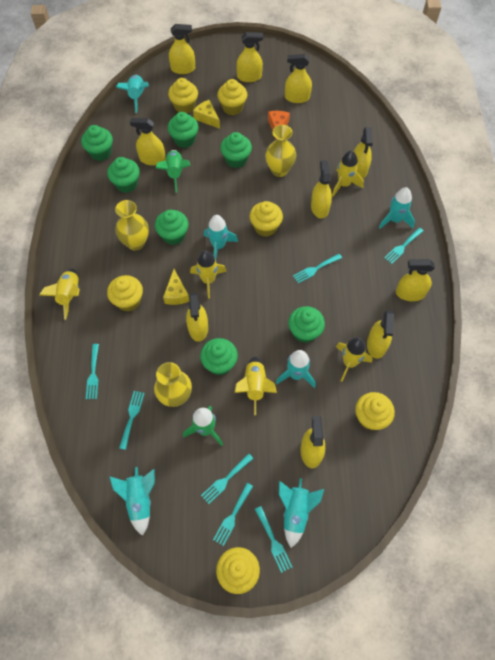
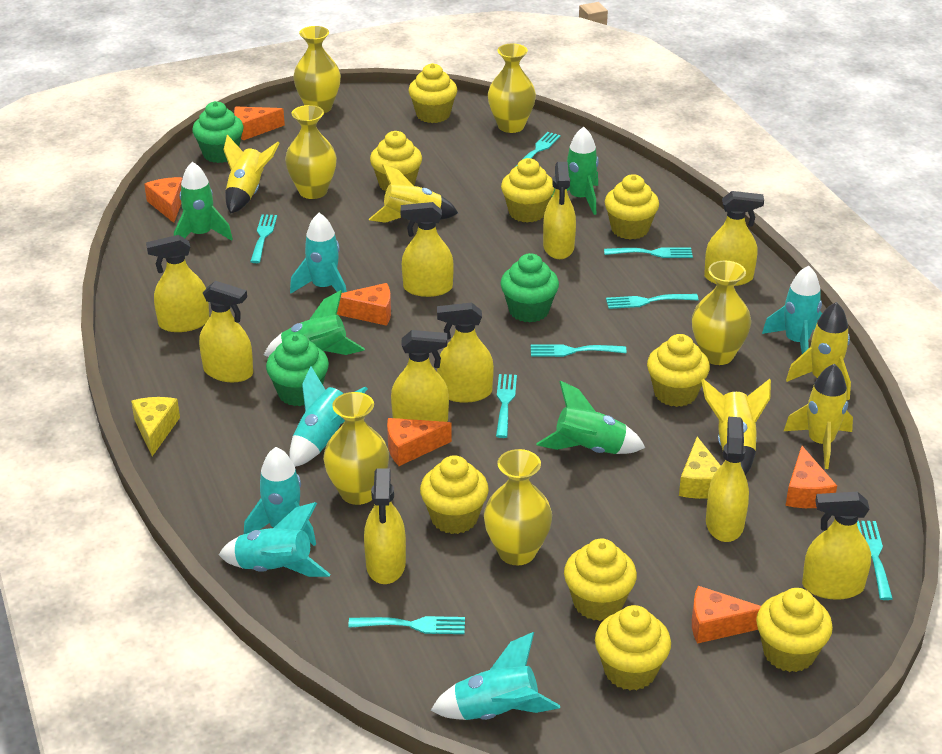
green cupcake: 7 -> 3
green rocket: 2 -> 4
orange cheese: 1 -> 6
turquoise fork: 7 -> 8
yellow cupcake: 6 -> 9
yellow vase: 3 -> 6

